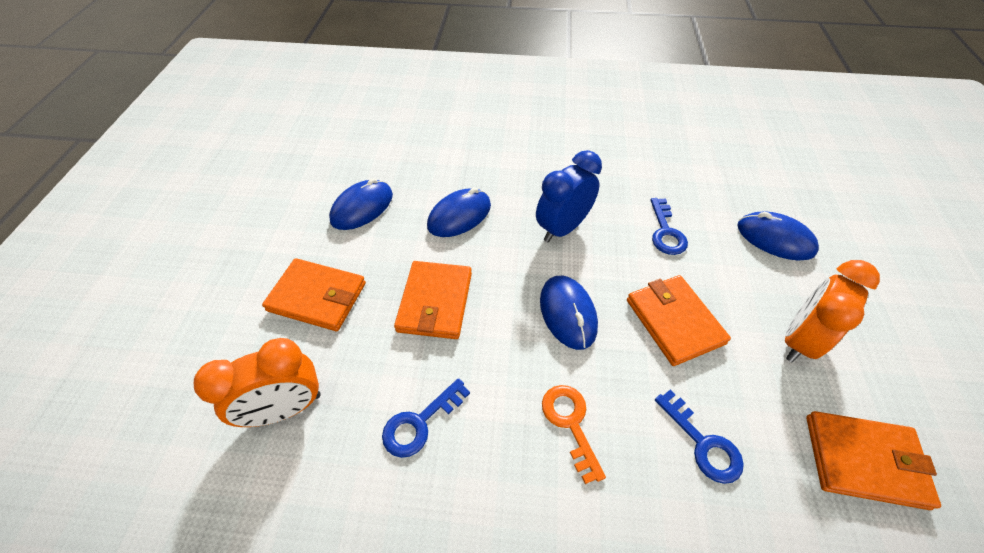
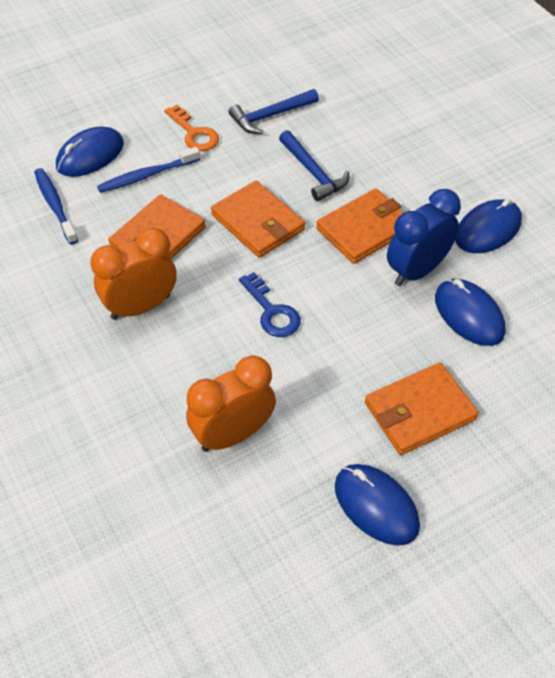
blue hammer: 0 -> 2
blue key: 3 -> 1
blue toothbrush: 0 -> 2

